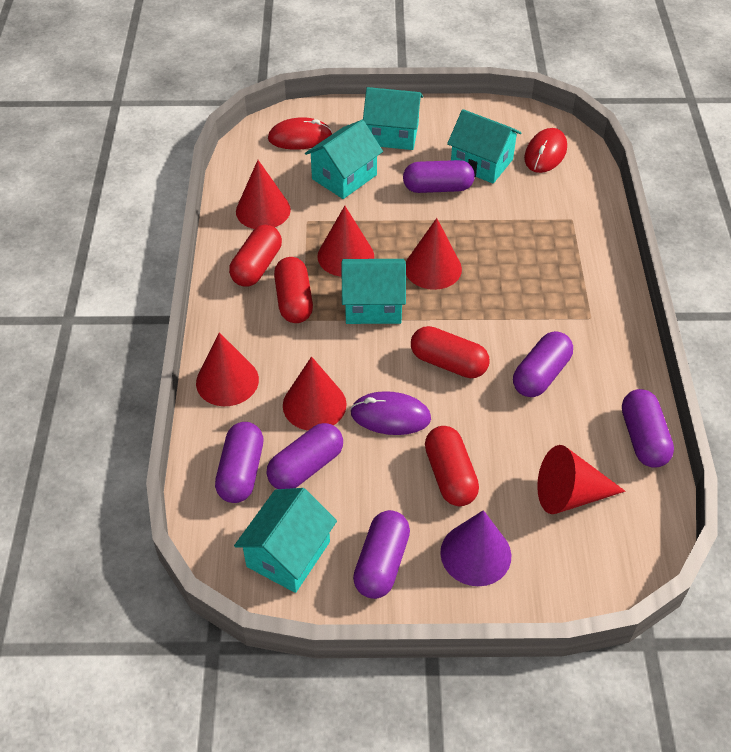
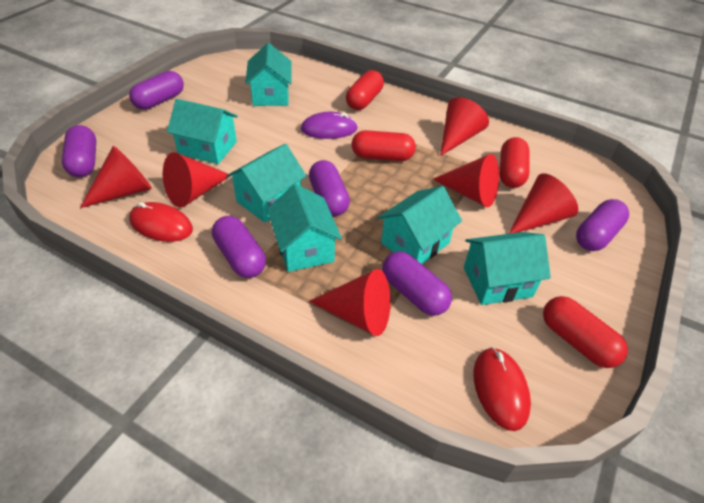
purple cone: 1 -> 0
turquoise house: 5 -> 6

